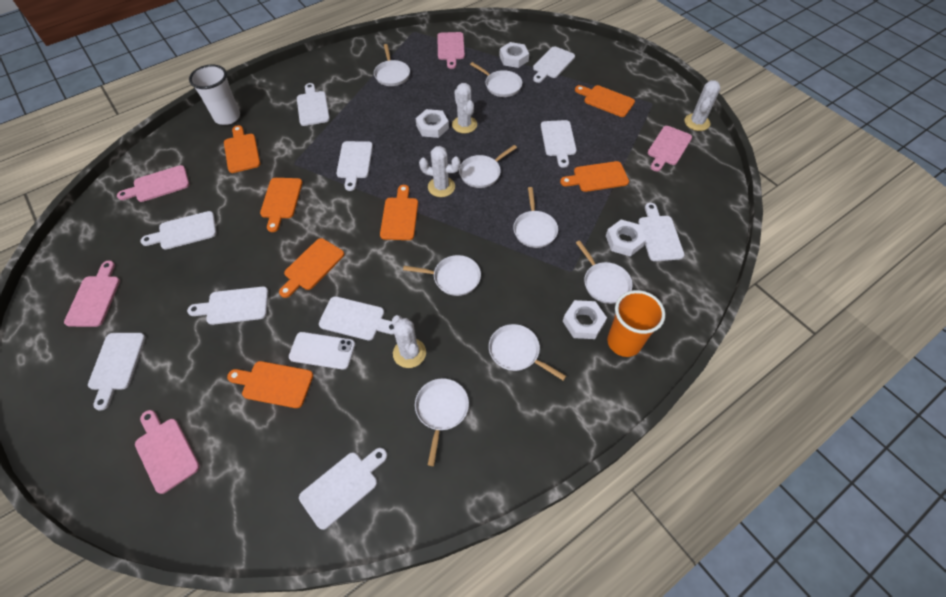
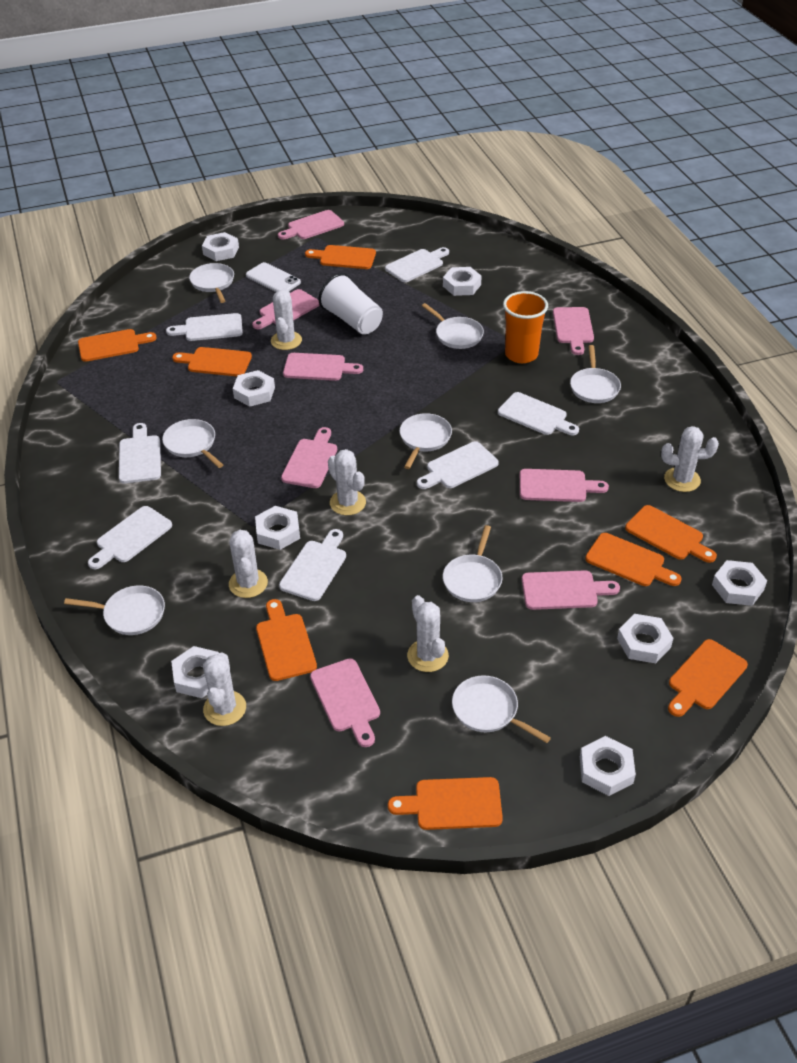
orange cutting board: 7 -> 8
pink cutting board: 5 -> 8
white cactus: 4 -> 6
white cutting board: 10 -> 7
white nut: 4 -> 8

